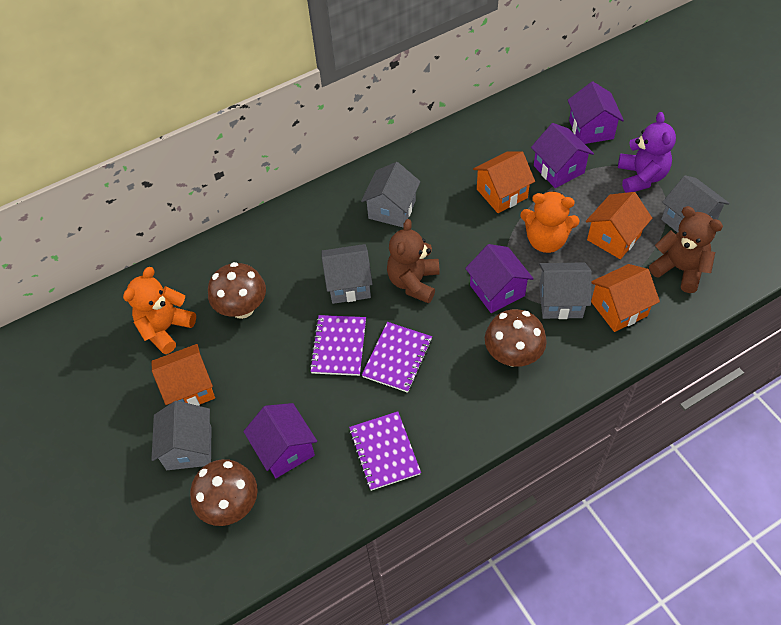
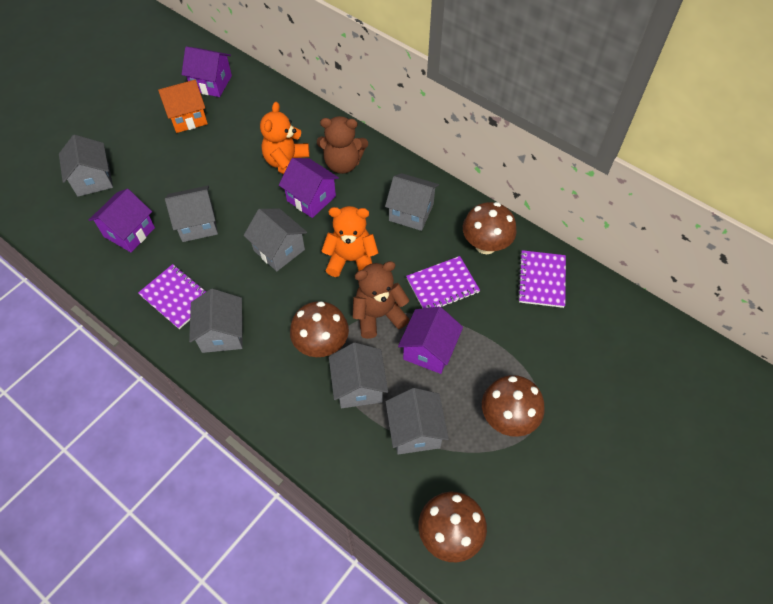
brown mushroom: 3 -> 4
grey house: 5 -> 7
orange house: 4 -> 1
purple teddy bear: 1 -> 0

